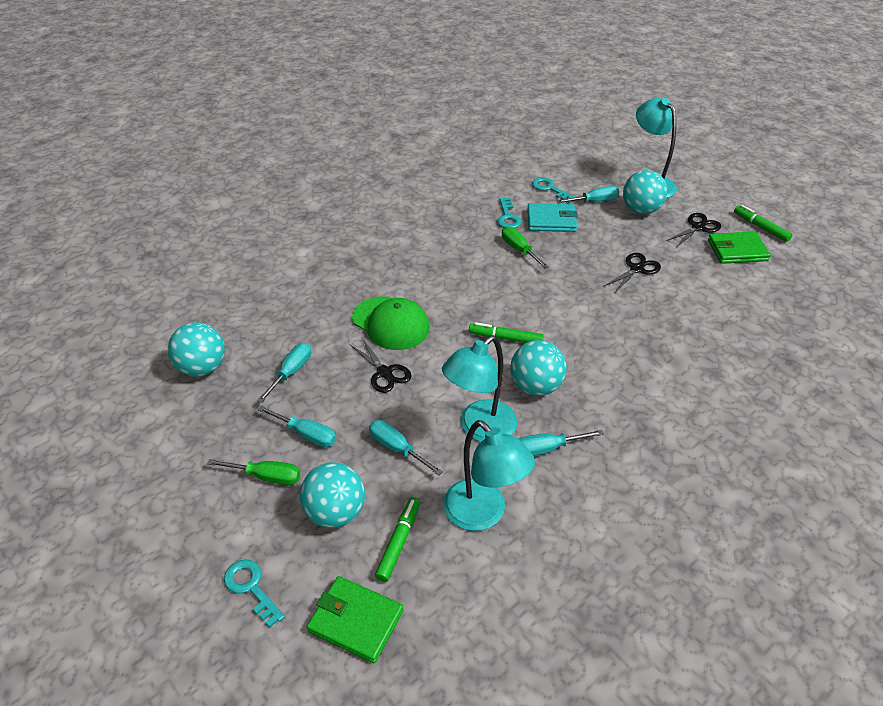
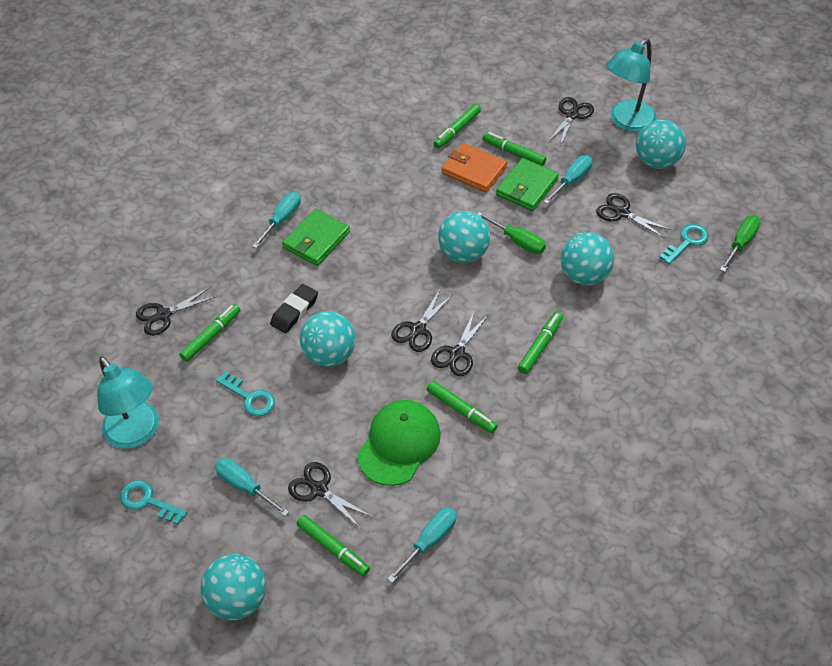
black eraser: 0 -> 1
black scissors: 3 -> 6
green marker: 3 -> 6
orange wallet: 0 -> 1
turquoise ball: 4 -> 5
turquoise lamp: 3 -> 2
turquoise screwdriver: 5 -> 4
turquoise wallet: 1 -> 0

